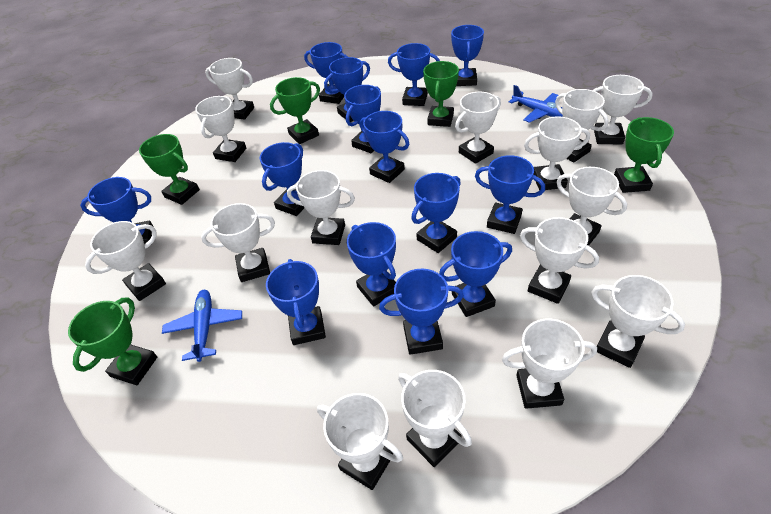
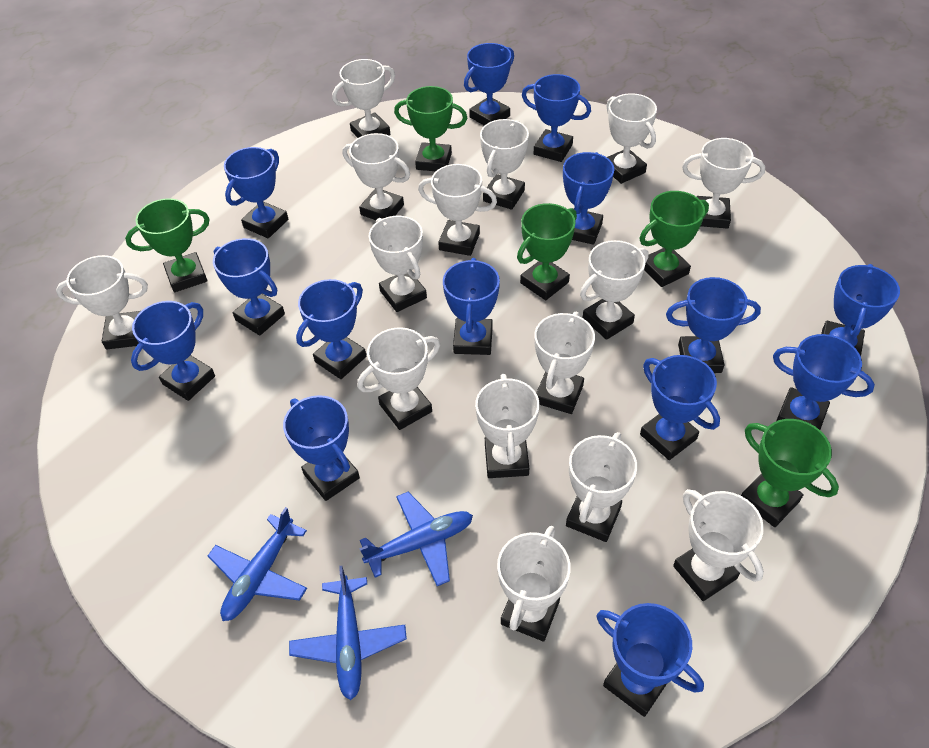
blue plane: 2 -> 3

